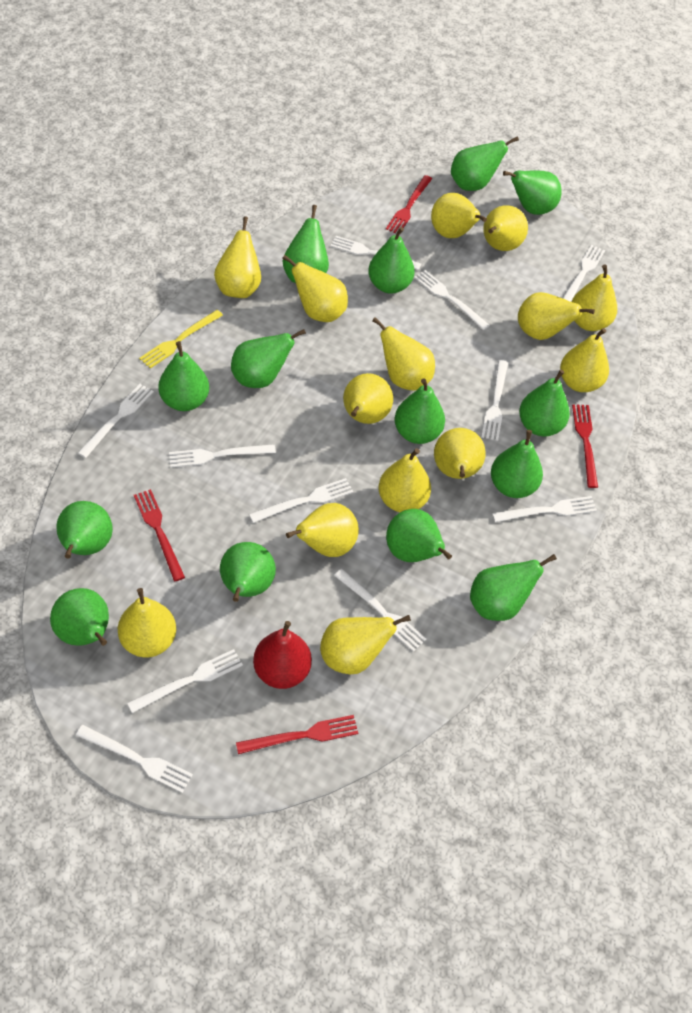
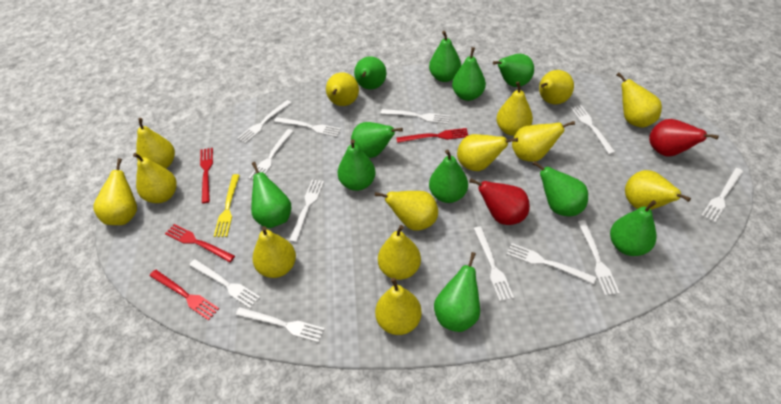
green pear: 14 -> 11
red pear: 1 -> 2
white fork: 11 -> 12

